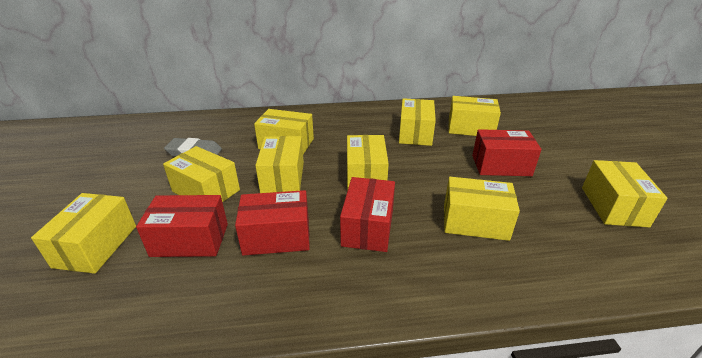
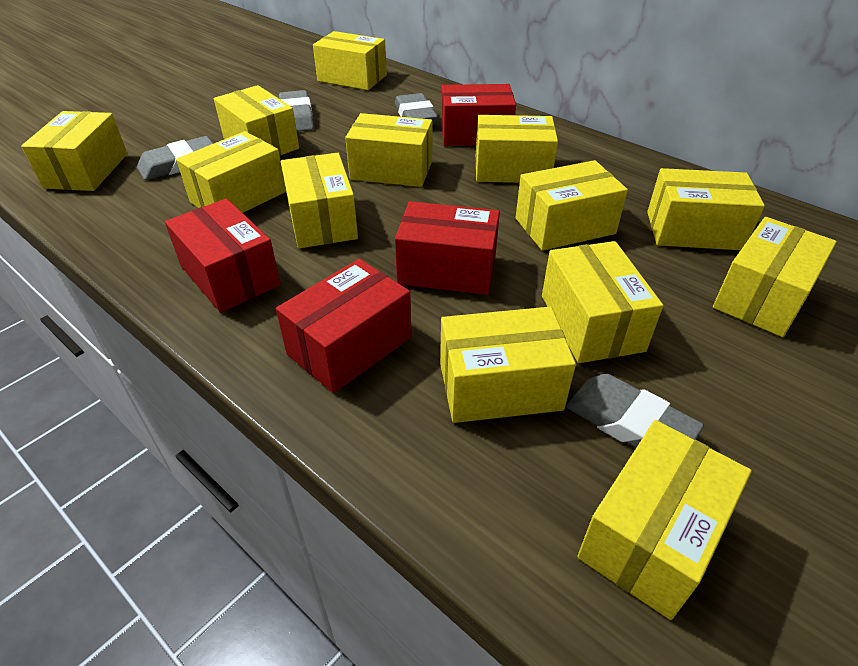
grey eraser: 1 -> 4
yellow box: 9 -> 13

